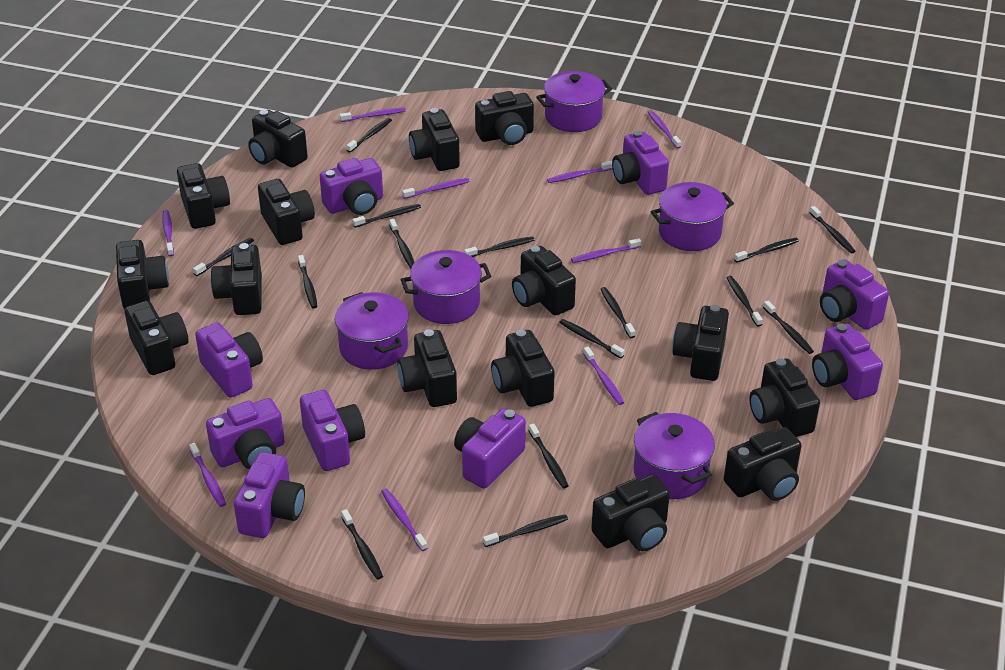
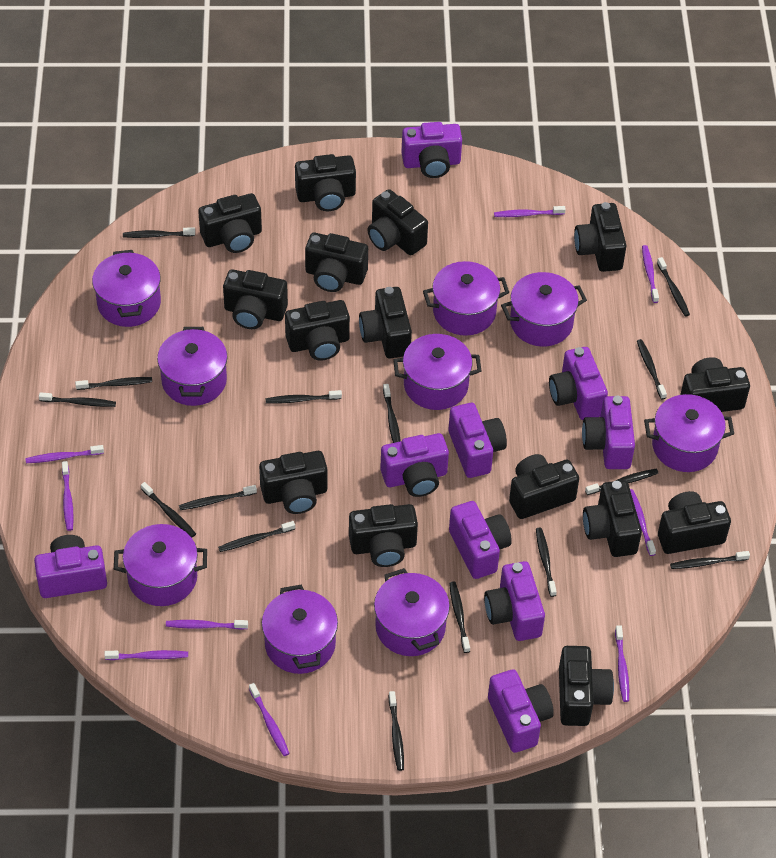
purple pot: 5 -> 9

